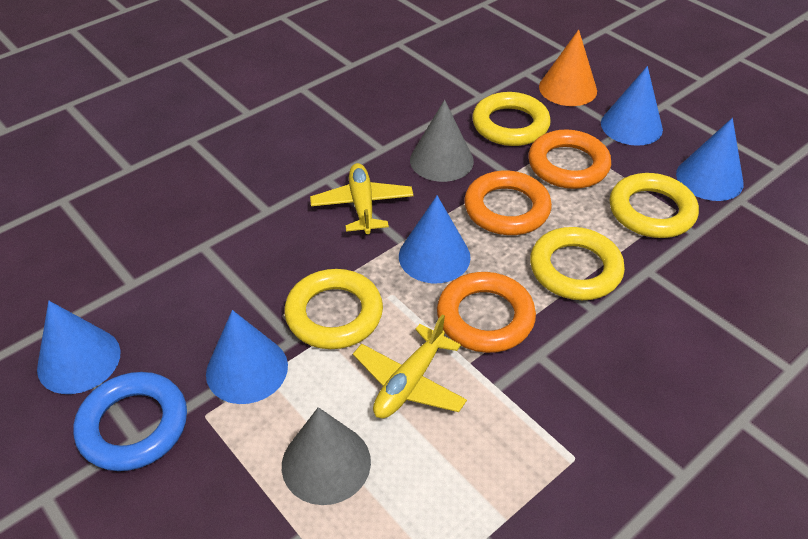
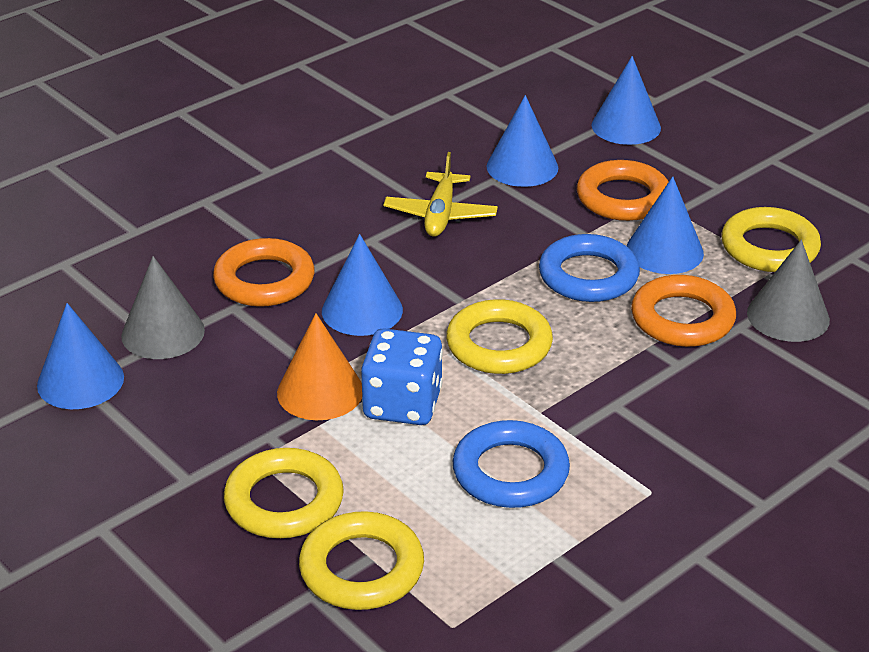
blue dice: 0 -> 1
blue ring: 1 -> 2
yellow plane: 2 -> 1

